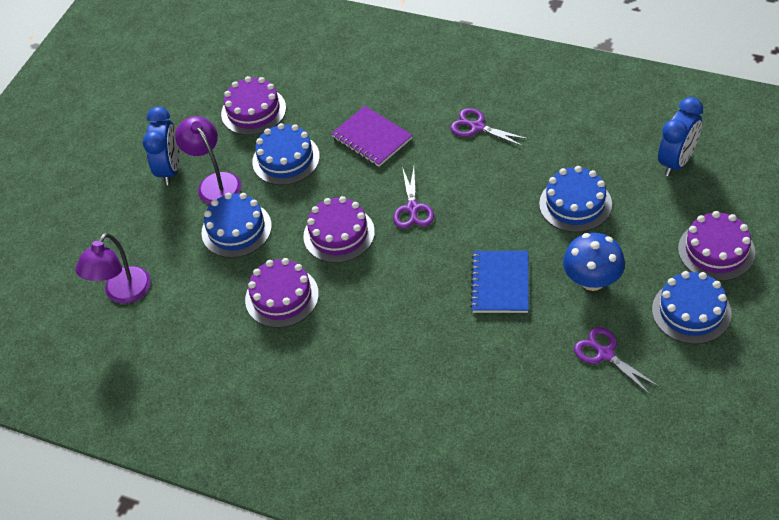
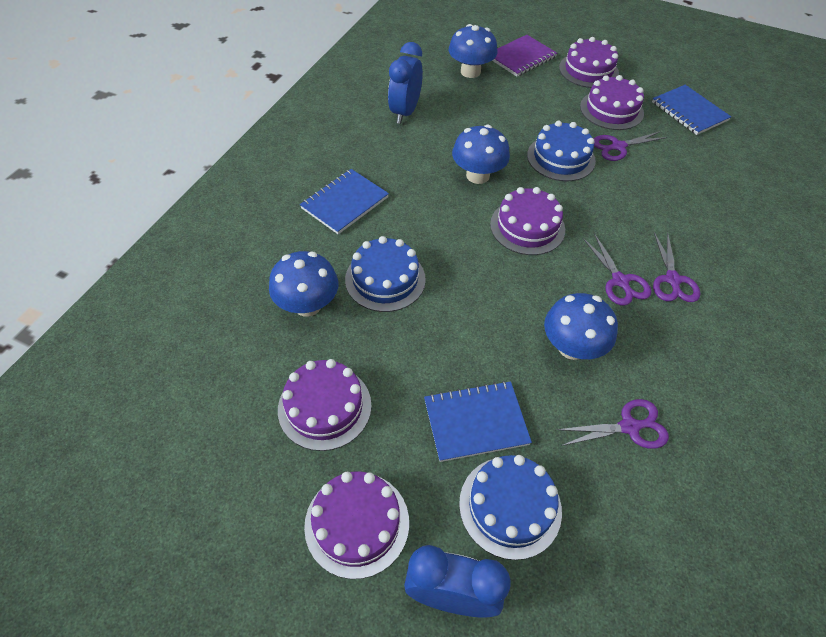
blue cake: 4 -> 3
blue mushroom: 1 -> 4
blue notebook: 1 -> 3
purple cake: 4 -> 5
purple lamp: 2 -> 0
purple scissors: 3 -> 4

